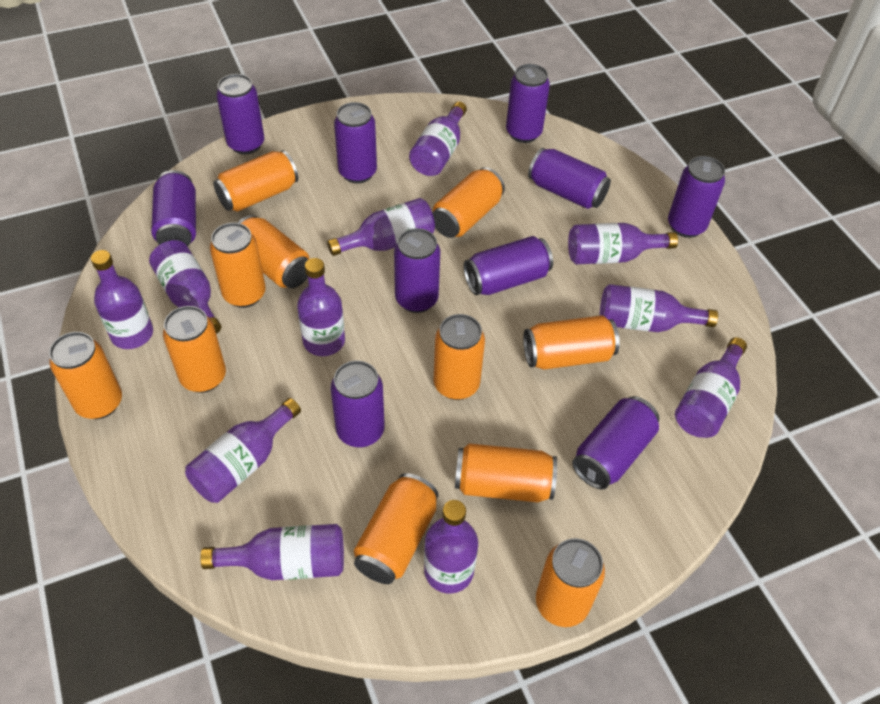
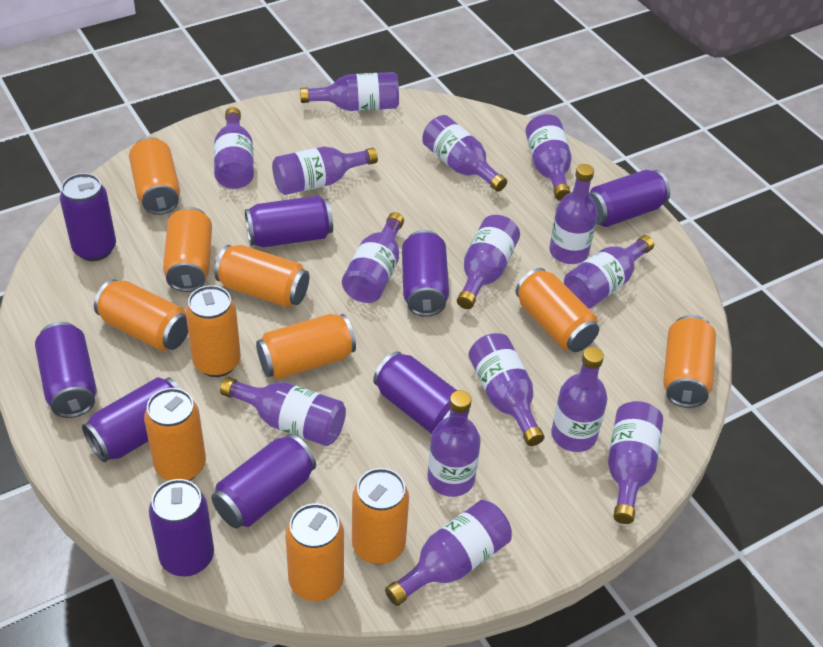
purple bottle: 11 -> 15
purple can: 10 -> 9

